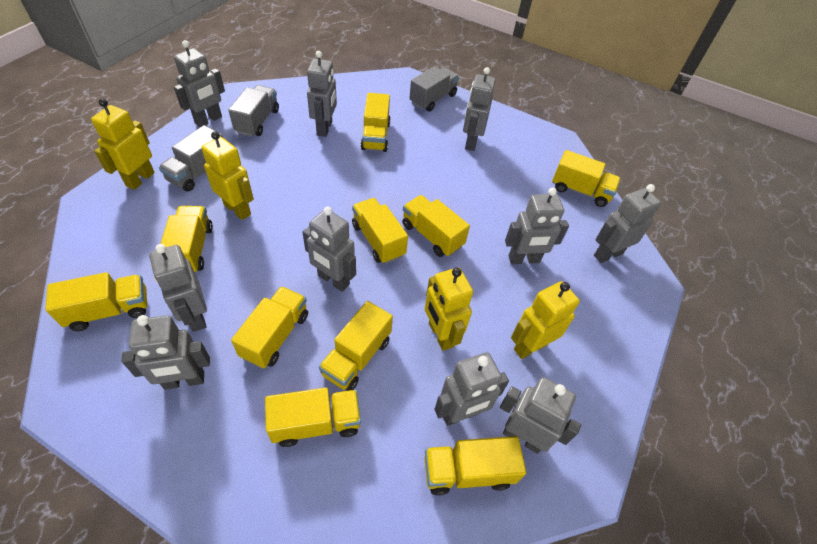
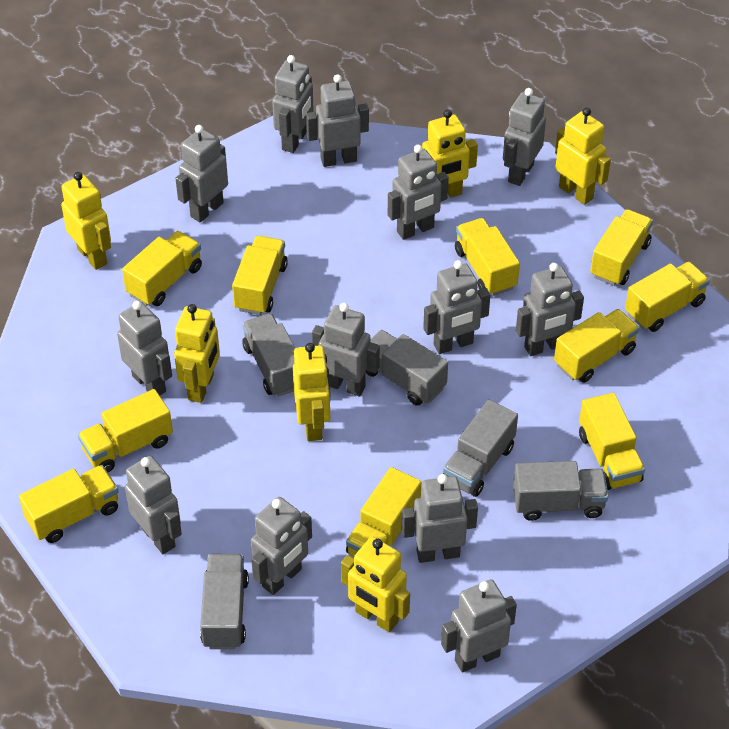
grey robot: 10 -> 13
grey truck: 3 -> 5
yellow robot: 4 -> 6

